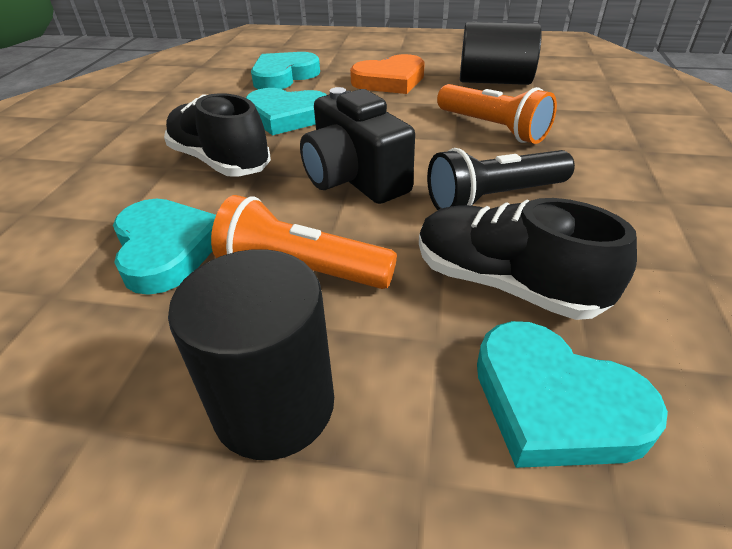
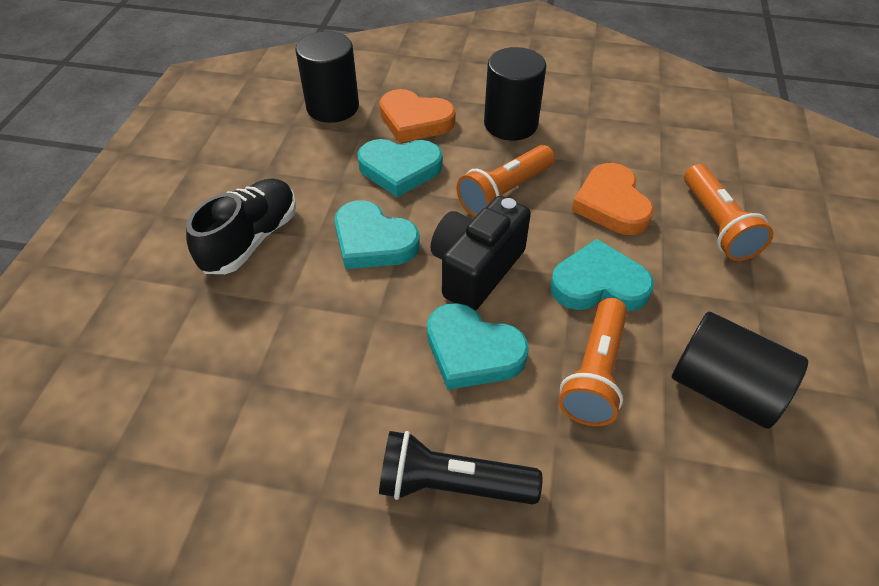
black cylinder: 2 -> 3
black shoe: 2 -> 1
orange flashlight: 2 -> 3
orange heart: 1 -> 2

